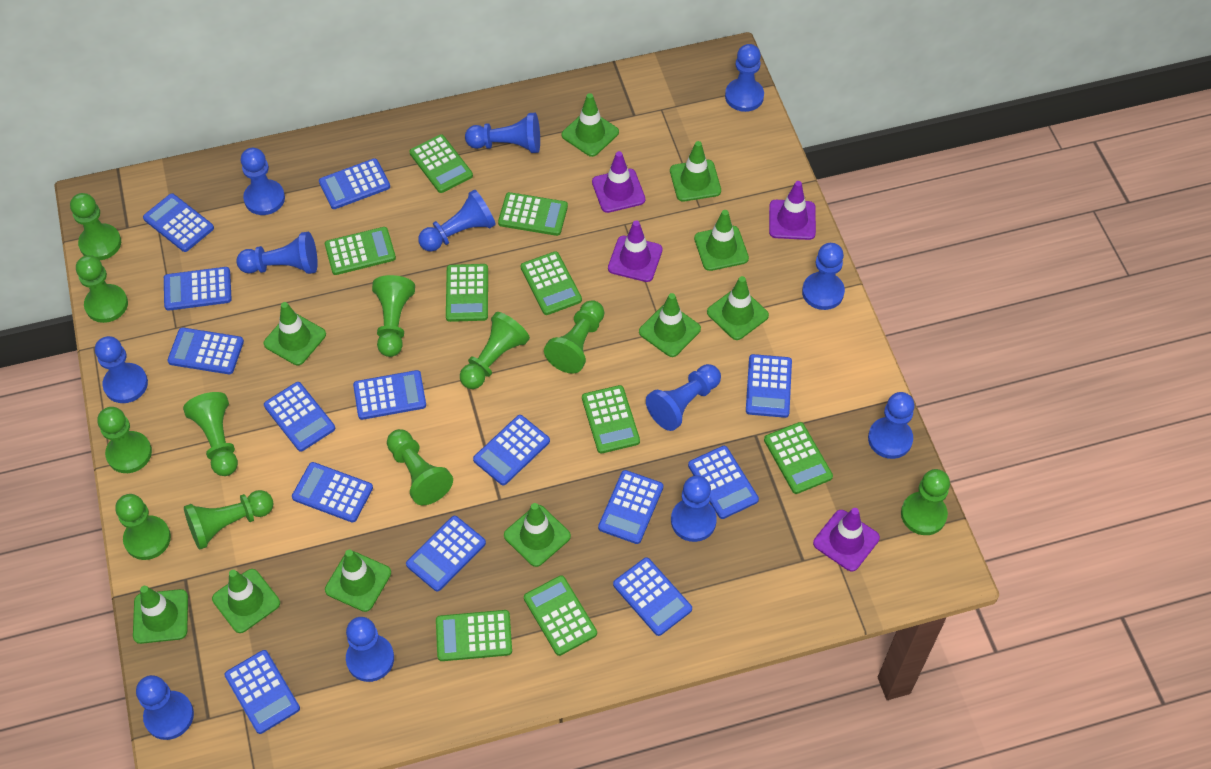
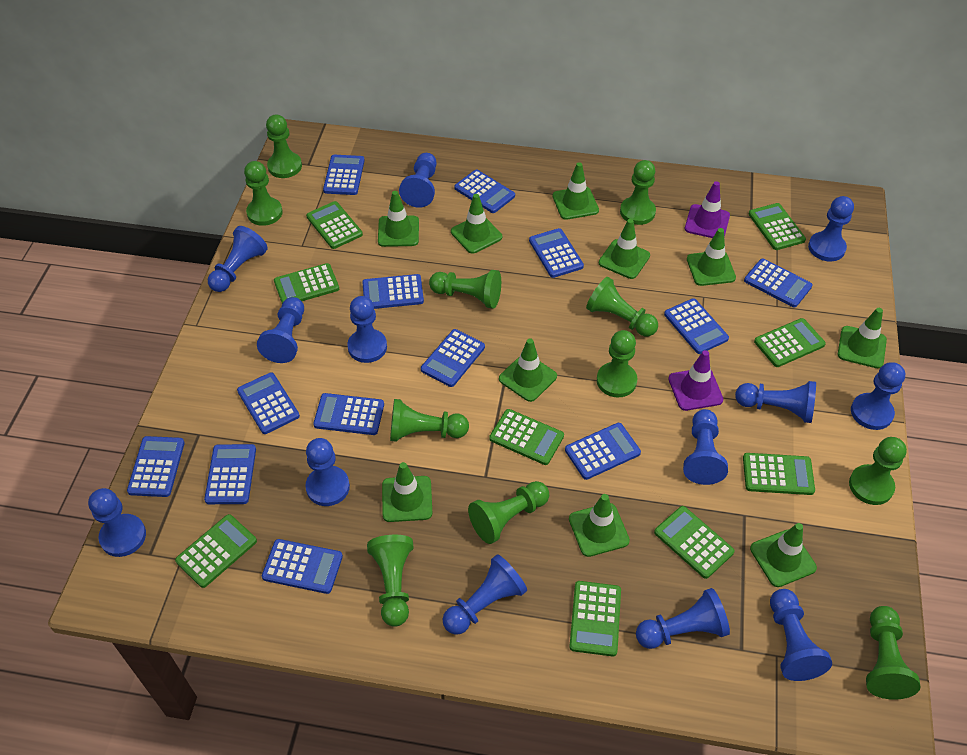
blue calculator: 14 -> 13
blue pawn: 12 -> 13
purple traffic cone: 4 -> 2

